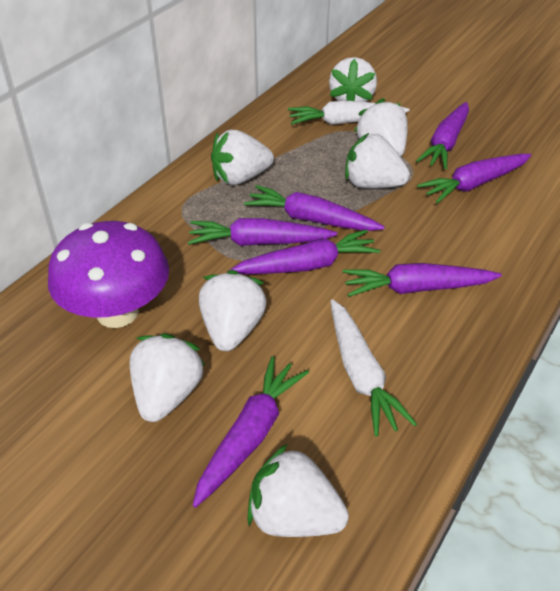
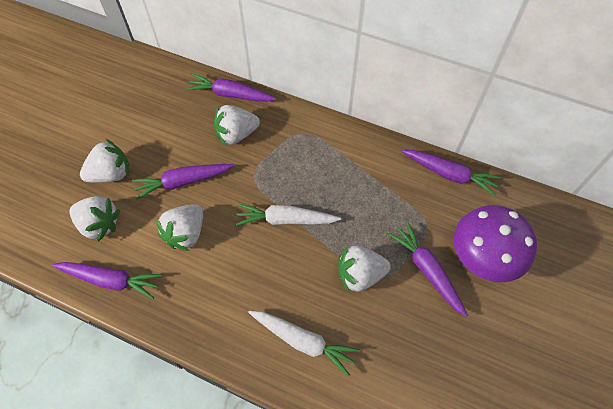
purple carrot: 7 -> 5
white strawberry: 7 -> 5

